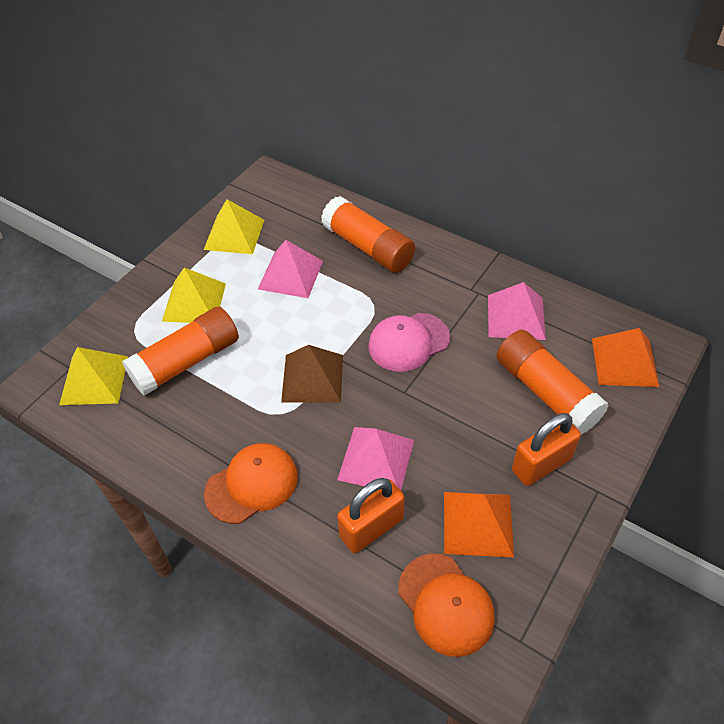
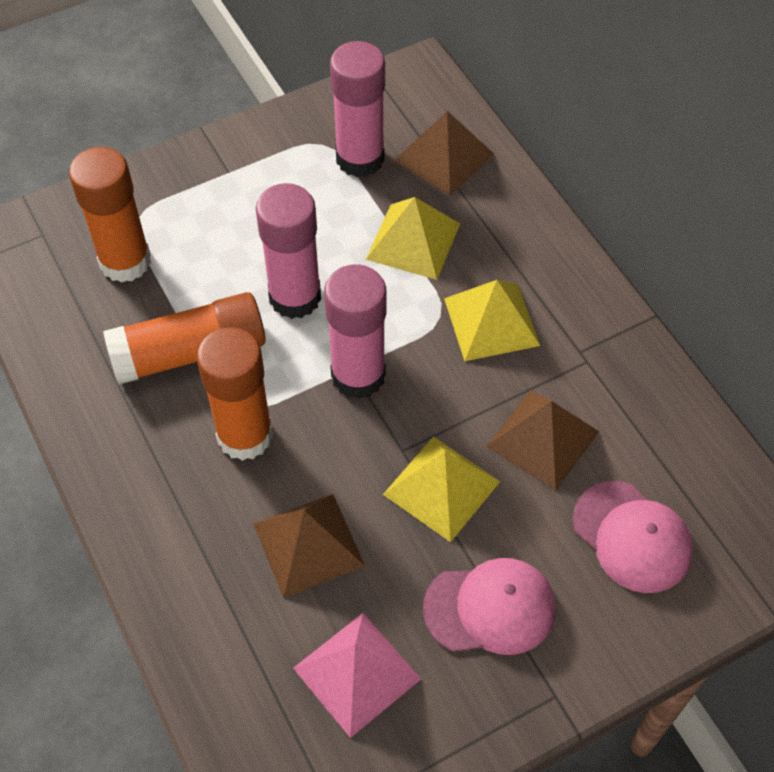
brown pyramid: 1 -> 3
orange cap: 2 -> 0
orange padlock: 2 -> 0
orange pyramid: 2 -> 0
pink cap: 1 -> 2
pink glue stick: 0 -> 3
pink pyramid: 3 -> 1

